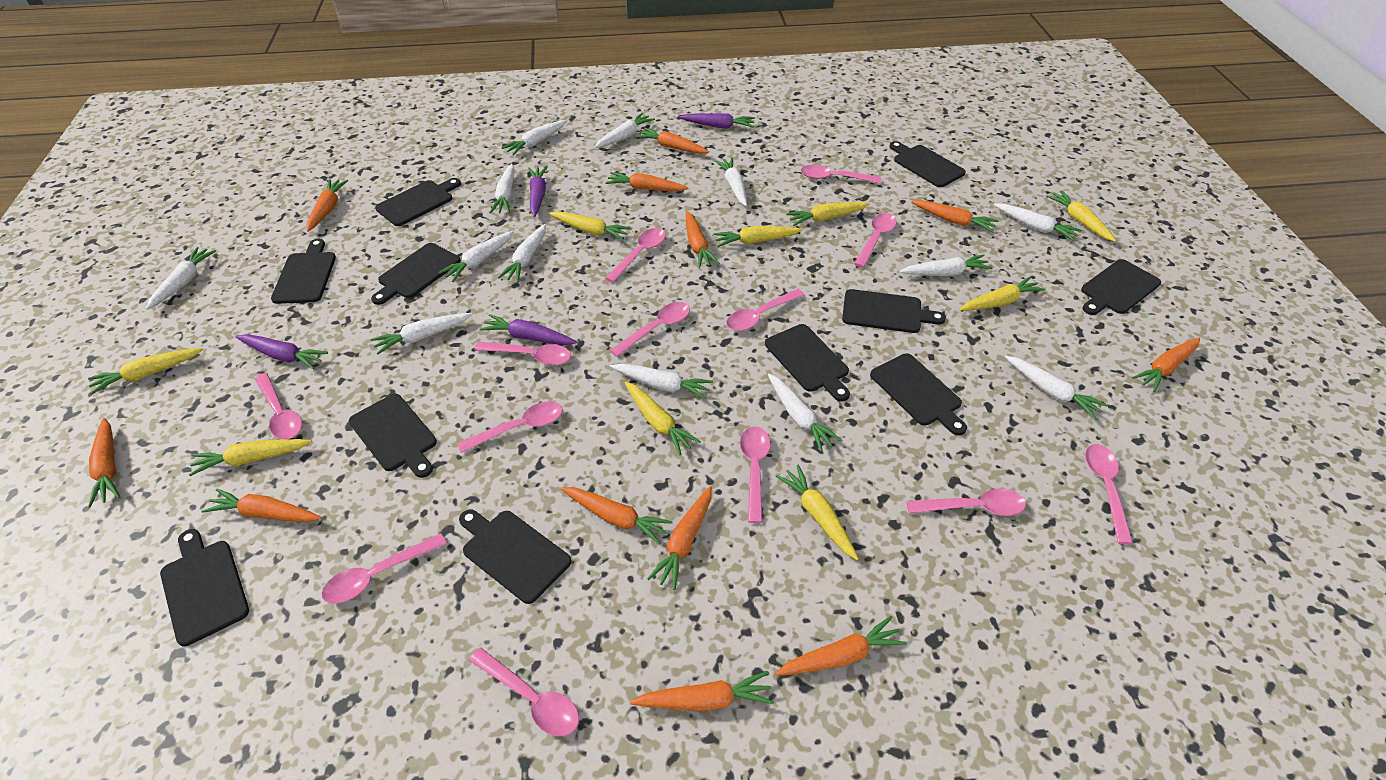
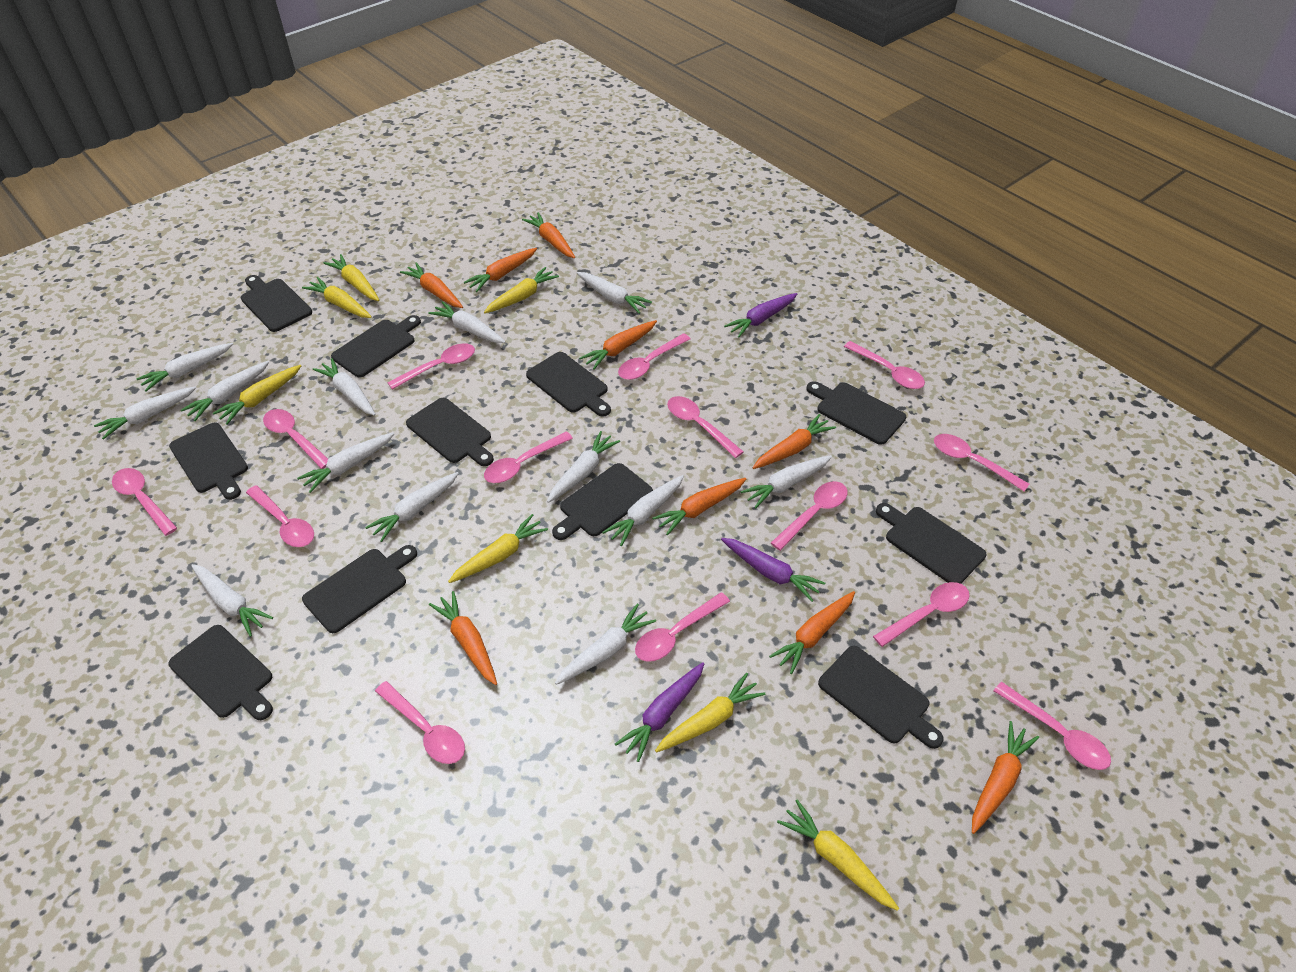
orange carrot: 12 -> 9
pink spoon: 13 -> 14
purple carrot: 4 -> 3
yellow carrot: 9 -> 7

